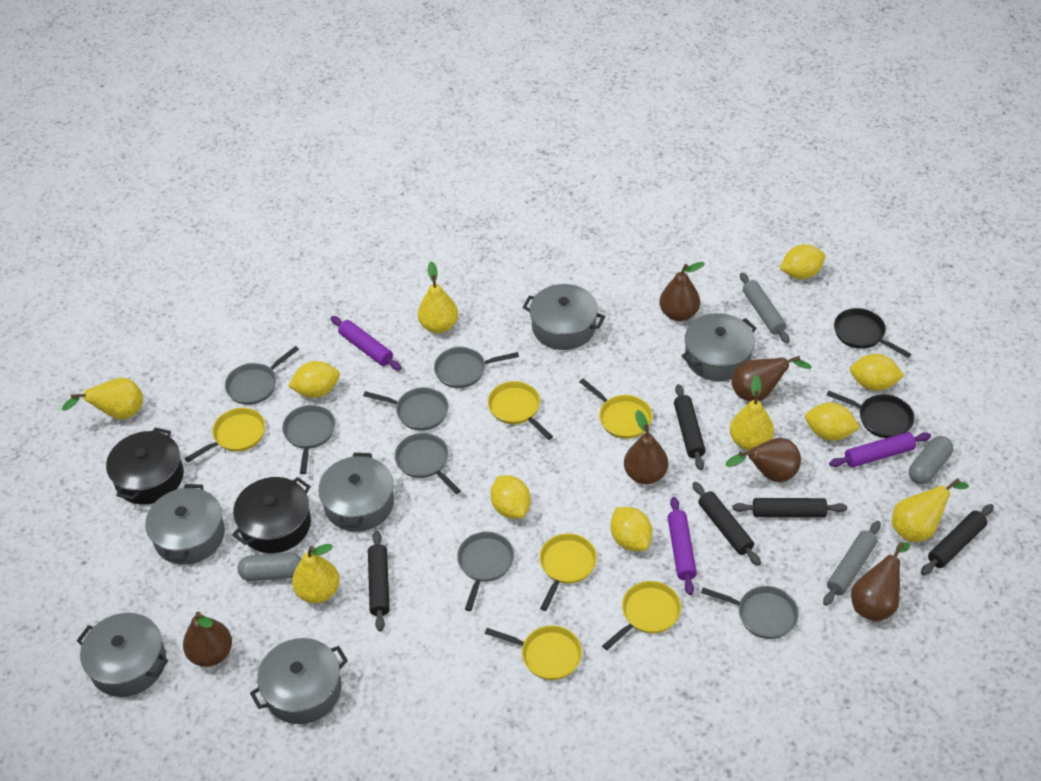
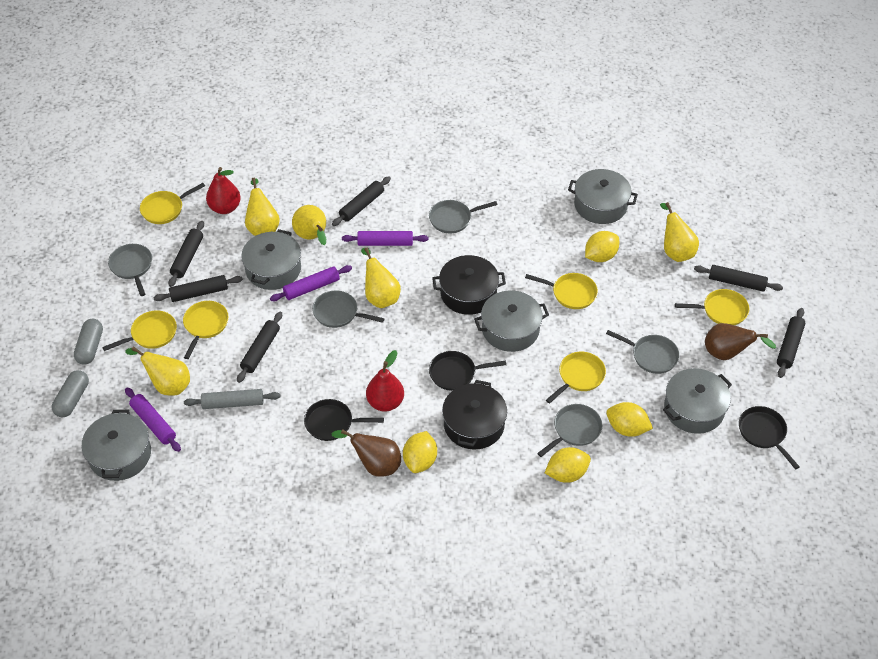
black pan: 2 -> 3
black rolling pin: 5 -> 6
brown pear: 6 -> 2
grey pan: 7 -> 5
grey pot: 6 -> 5
grey rolling pin: 2 -> 1
red pear: 0 -> 2
yellow lemon: 6 -> 4

